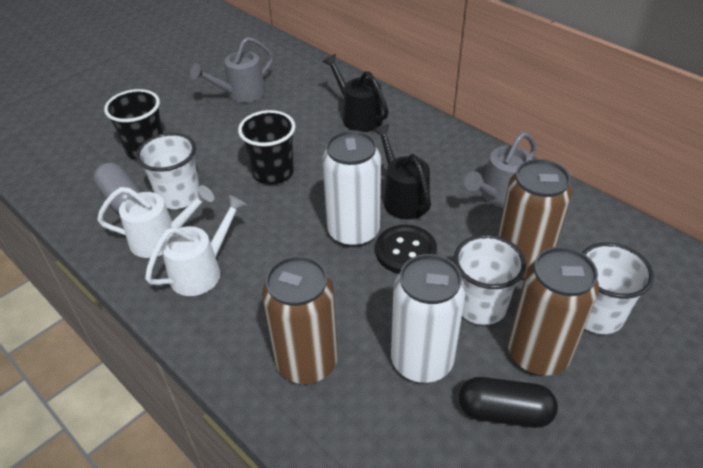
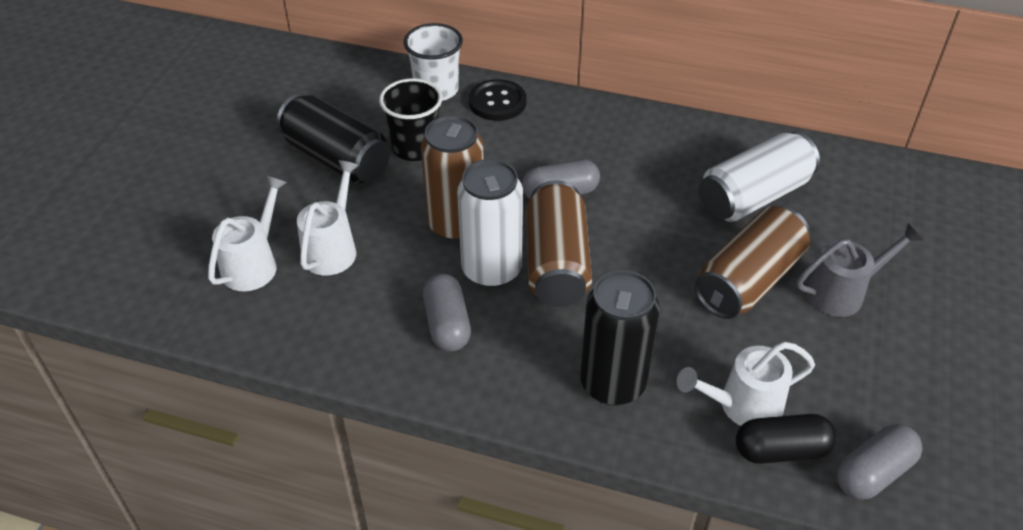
black can: 0 -> 2
black cup: 2 -> 1
black watering can: 2 -> 0
grey capsule: 1 -> 3
grey watering can: 2 -> 1
white cup: 3 -> 1
white watering can: 2 -> 3

